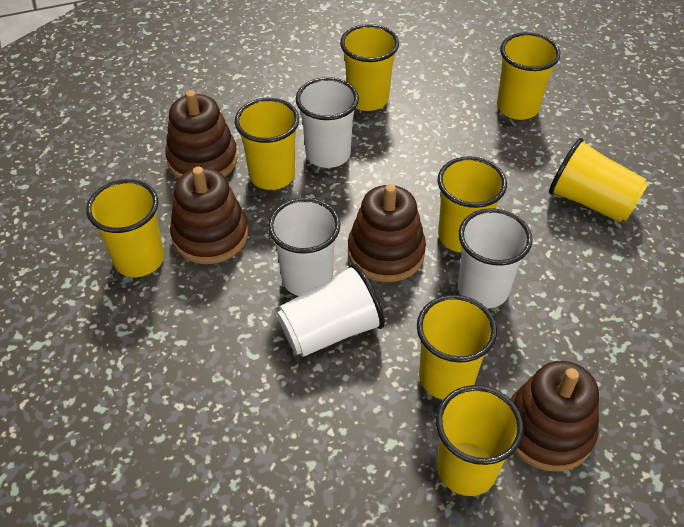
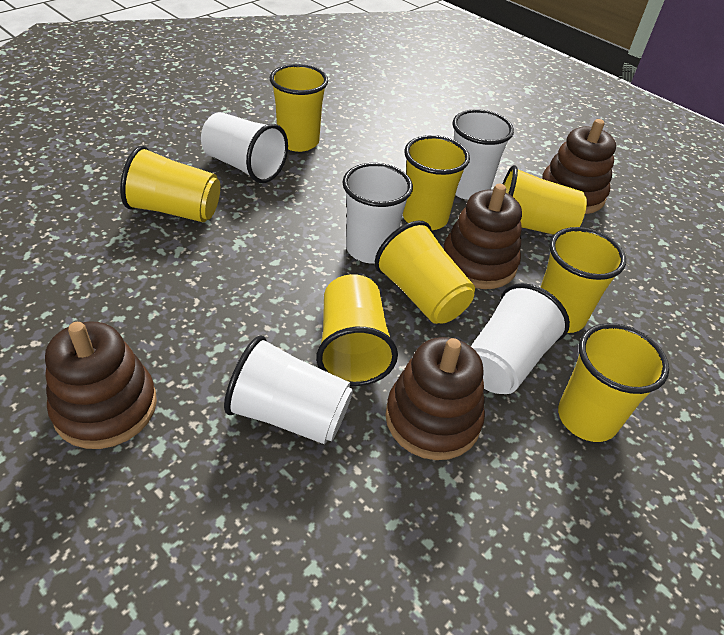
white cup: 4 -> 5

